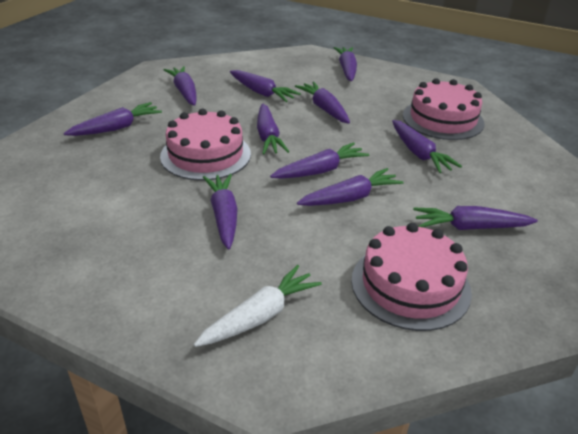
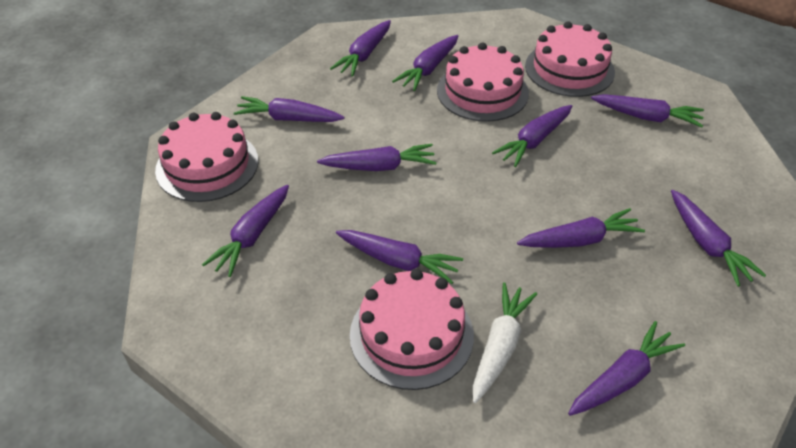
pink cake: 3 -> 4

